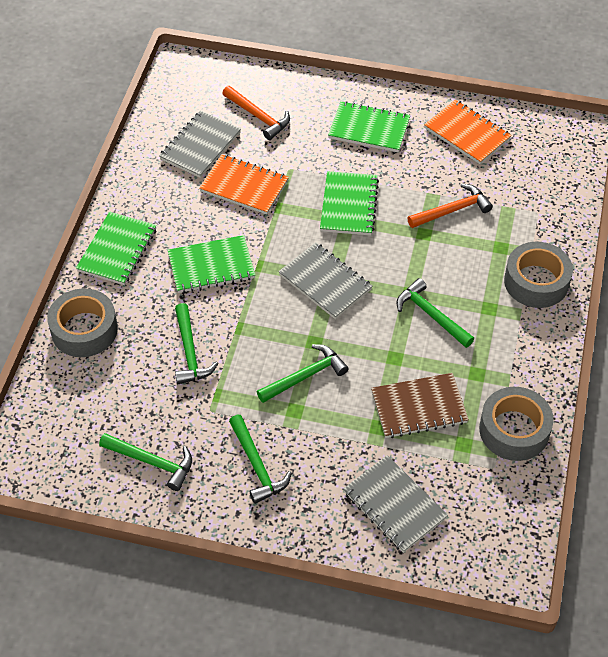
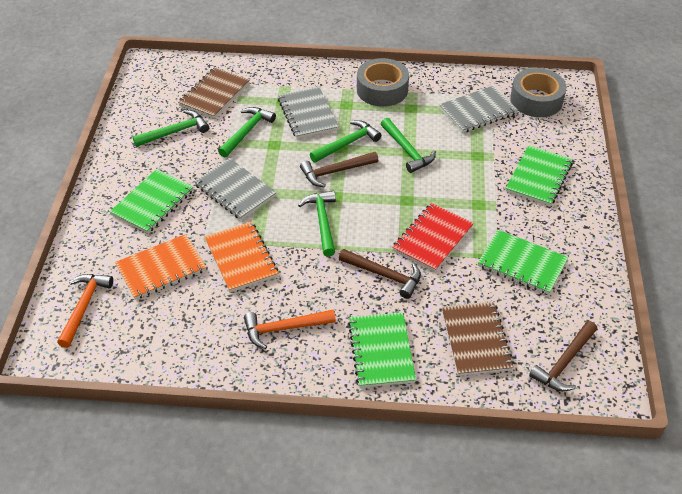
brown hammer: 0 -> 3
brown notebook: 1 -> 2
grey tape: 3 -> 2
red notebook: 0 -> 1

